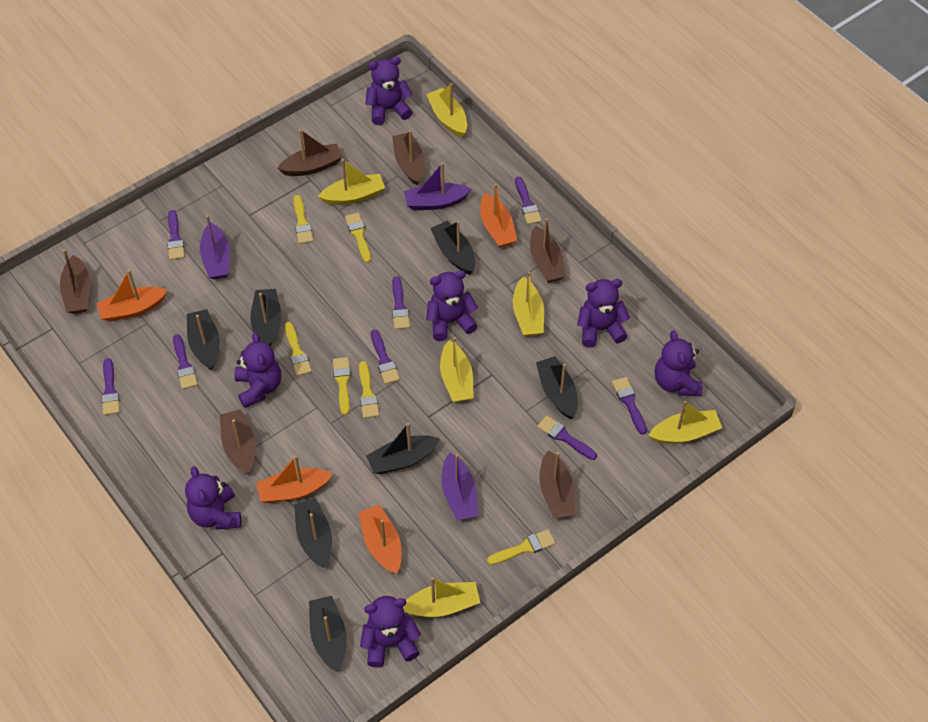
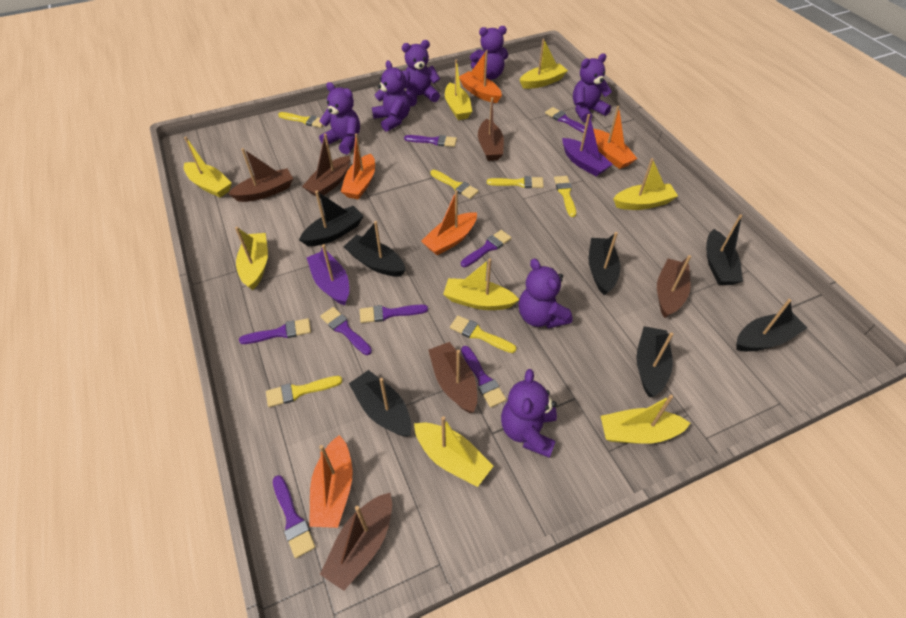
orange boat: 4 -> 5
purple boat: 3 -> 2
yellow boat: 6 -> 8

